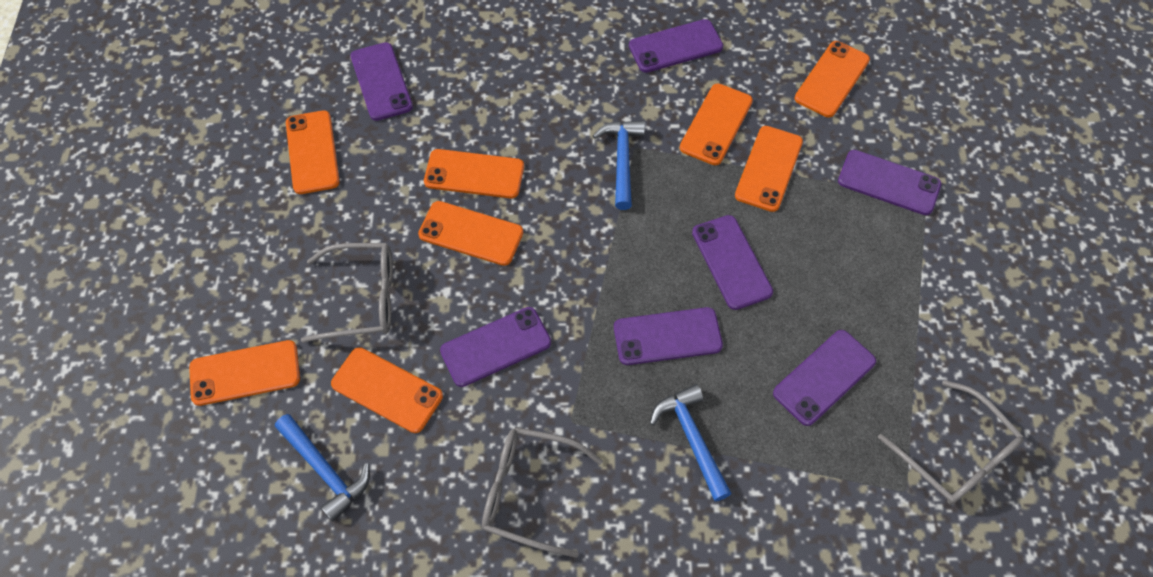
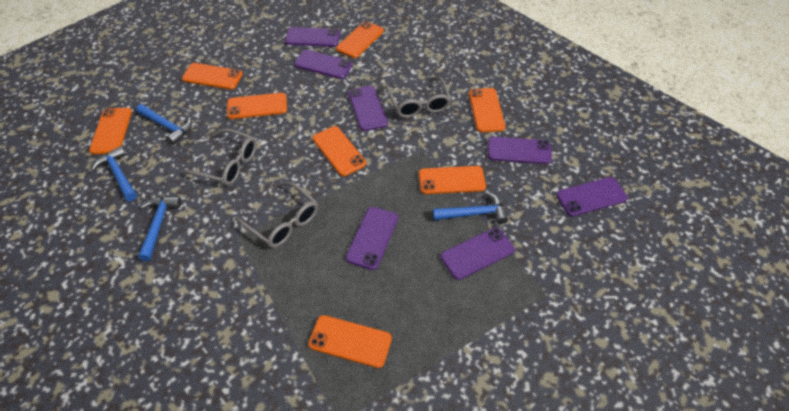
blue hammer: 3 -> 4

